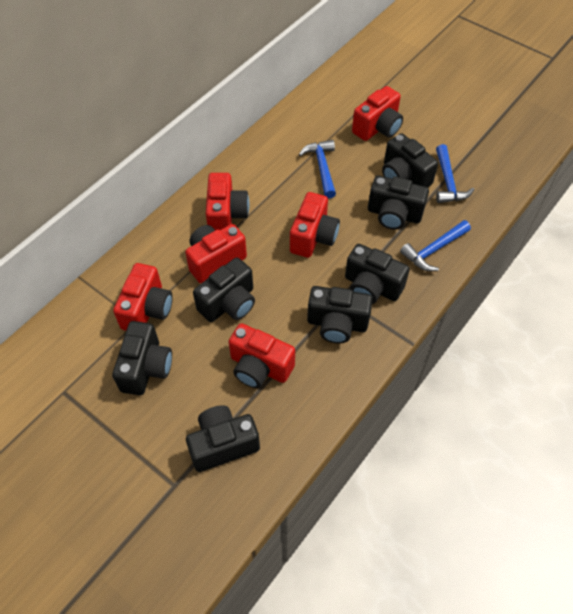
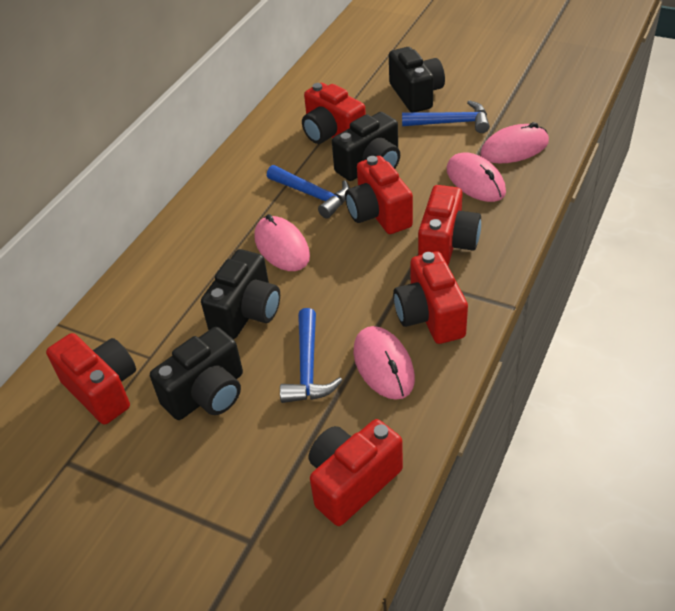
black camera: 7 -> 4
pink mouse: 0 -> 4

